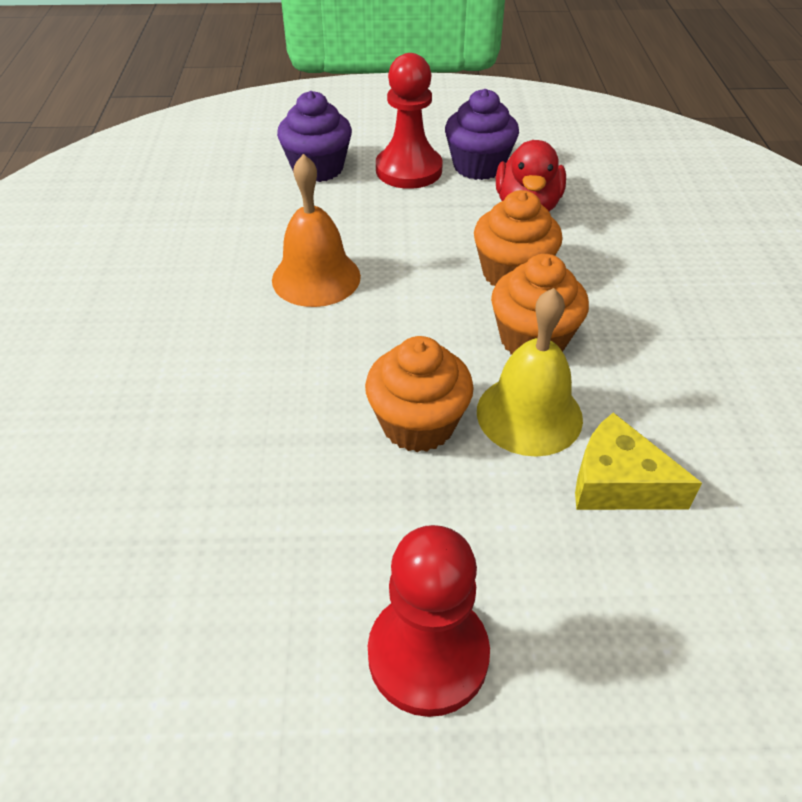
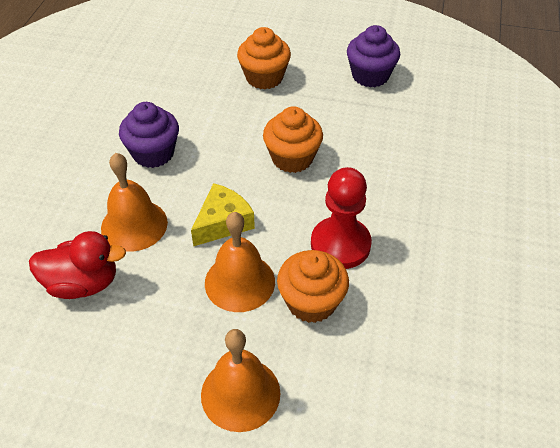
orange bell: 1 -> 3
red pawn: 2 -> 1
yellow bell: 1 -> 0

